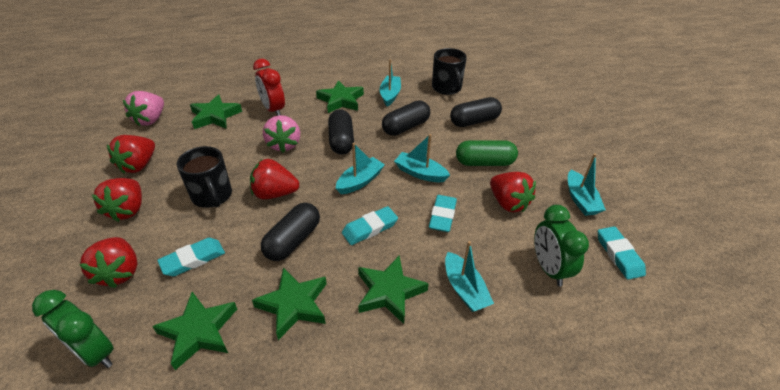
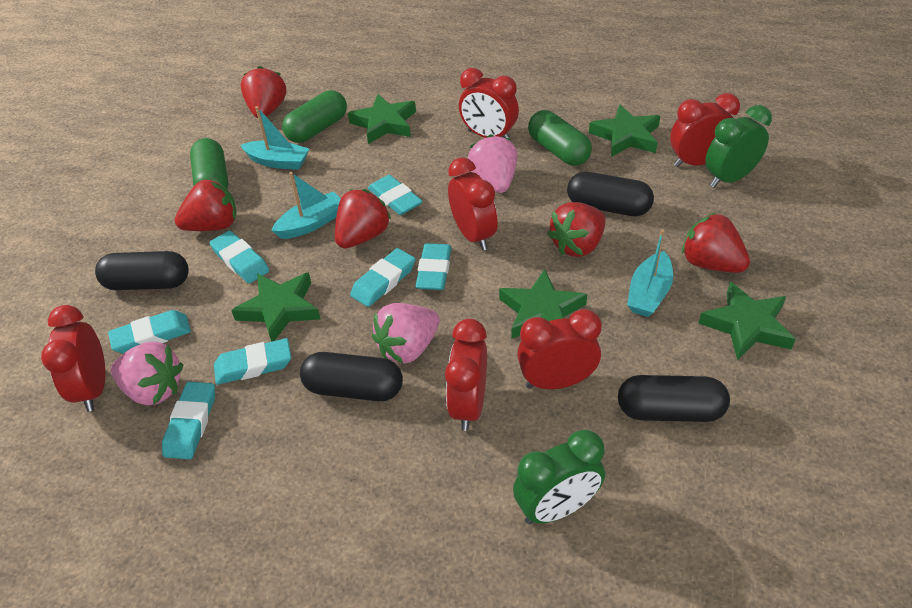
black mug: 2 -> 0
green capsule: 1 -> 3
pink strawberry: 2 -> 3
red clock: 1 -> 6
turquoise boat: 5 -> 3
turquoise eraser: 4 -> 7

